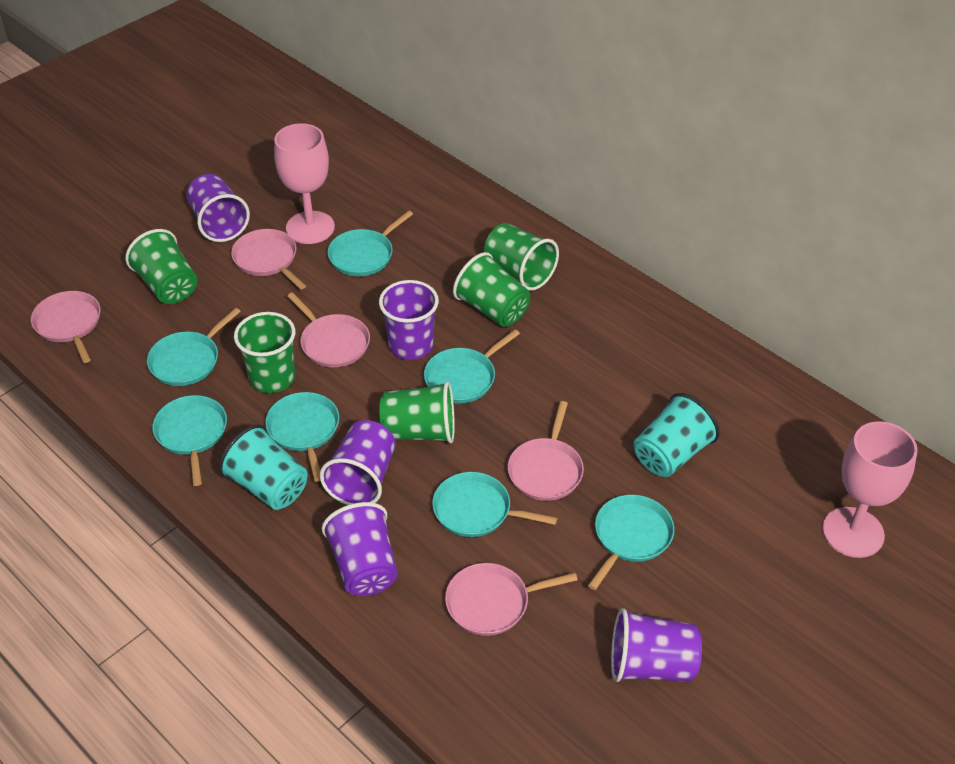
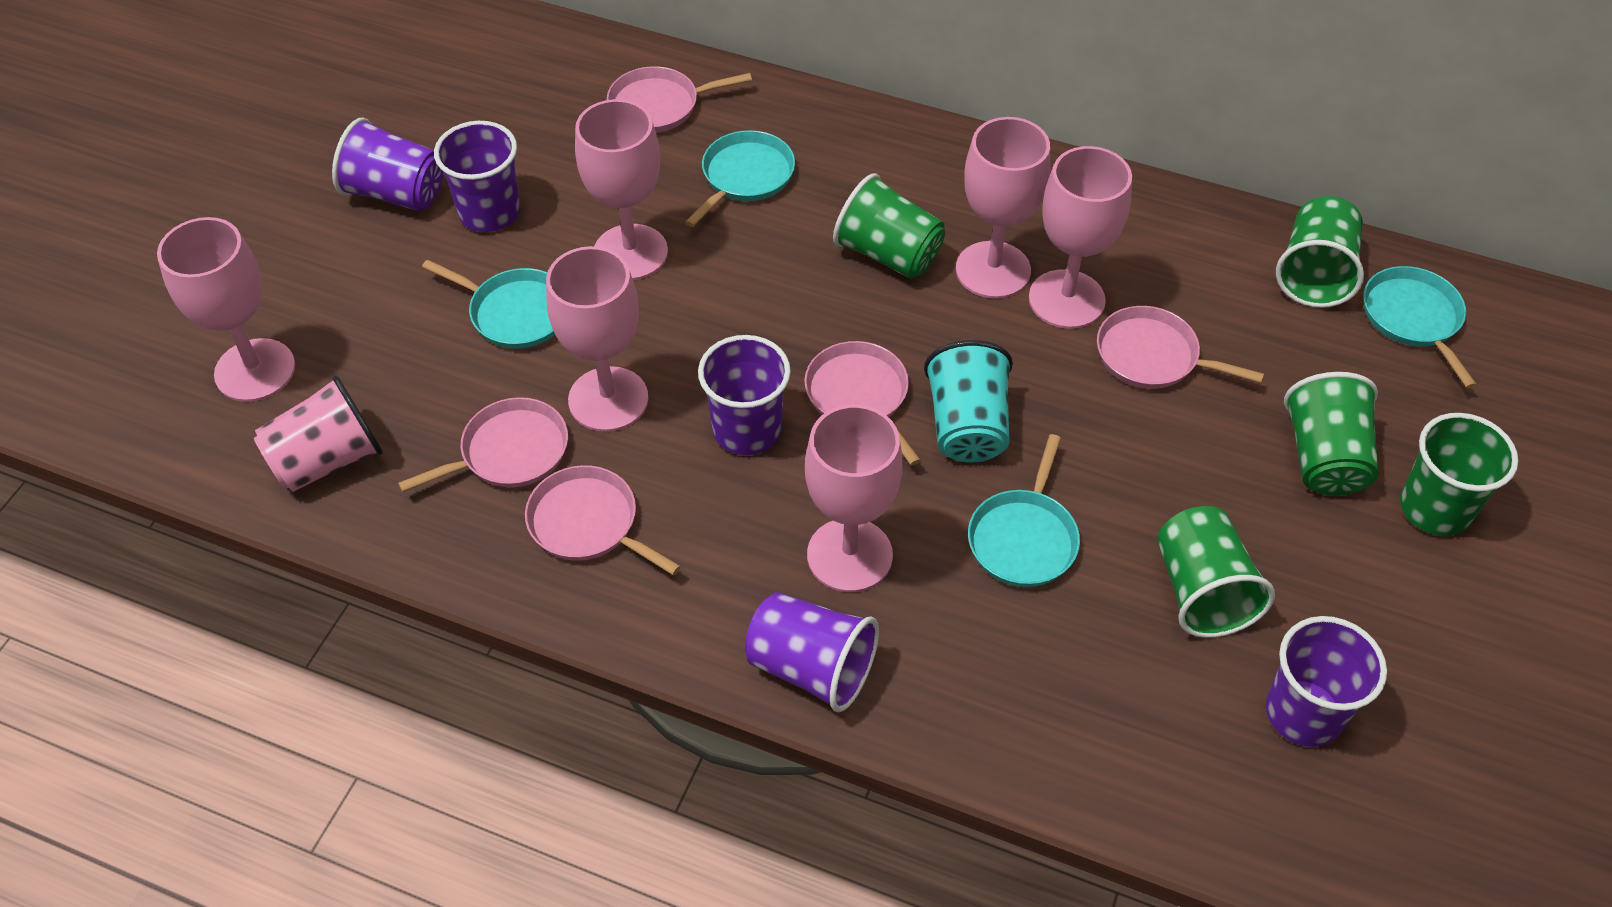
pink cup: 0 -> 1
pink goblet: 2 -> 6
turquoise cup: 2 -> 1
turquoise pan: 7 -> 4

